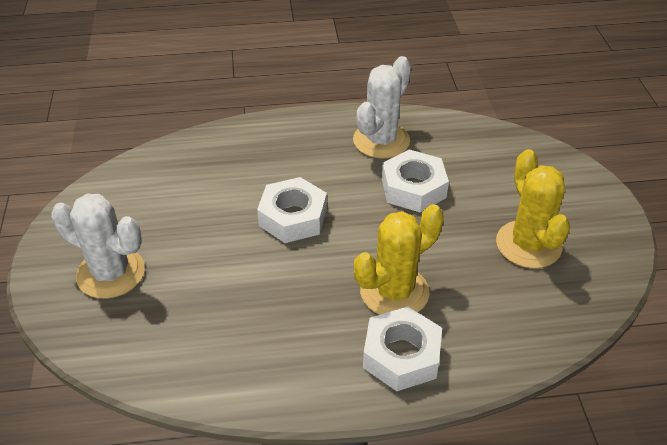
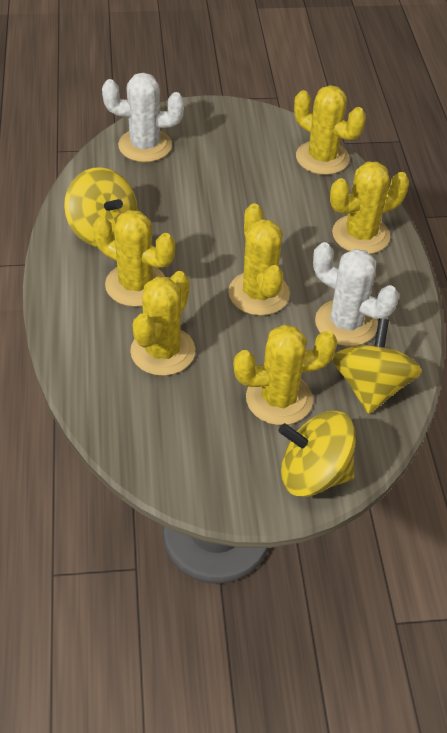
white nut: 3 -> 0
yellow cactus: 2 -> 6
yellow spinning top: 0 -> 3

